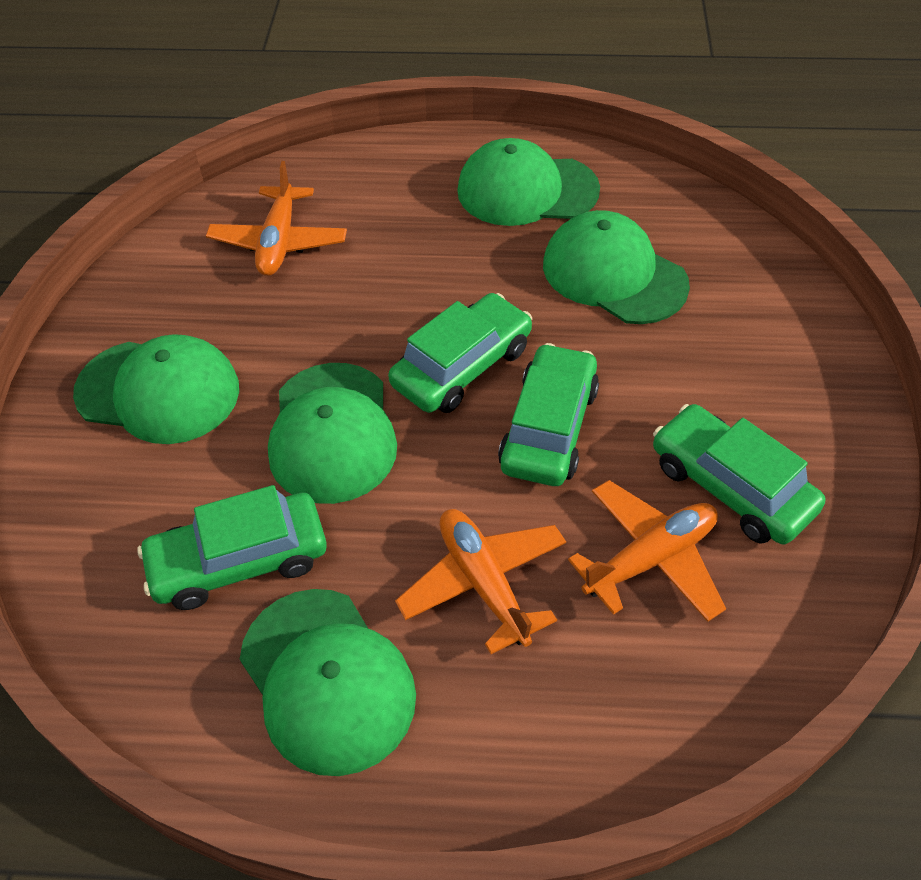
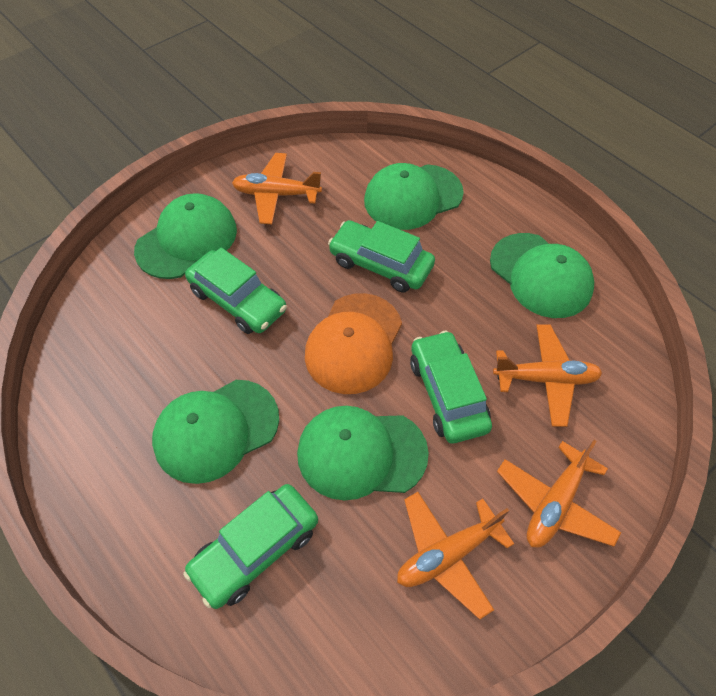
orange cap: 0 -> 1
orange plane: 3 -> 4

